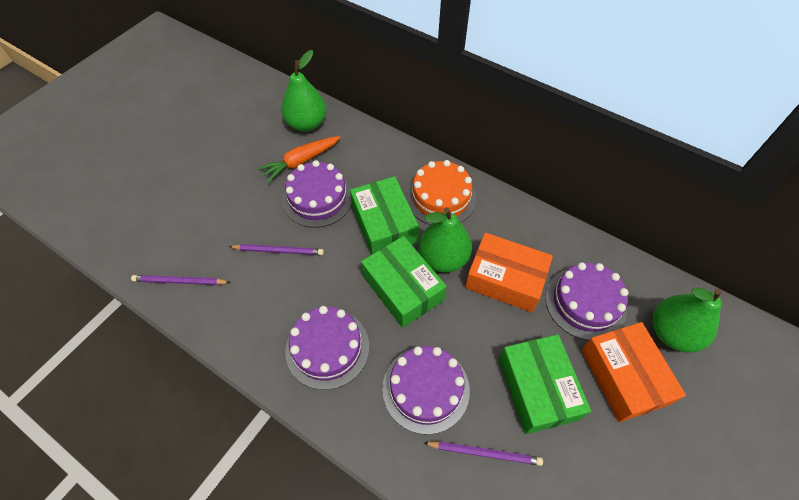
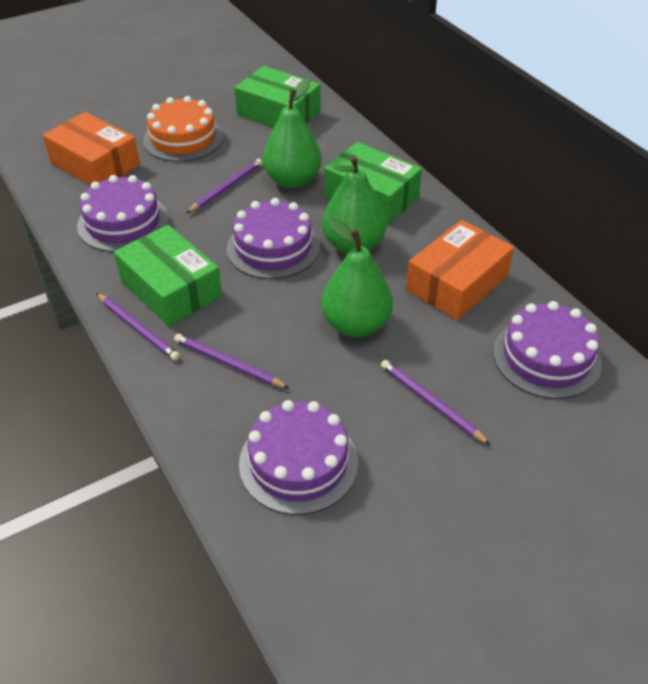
orange carrot: 1 -> 0
purple pencil: 3 -> 4

